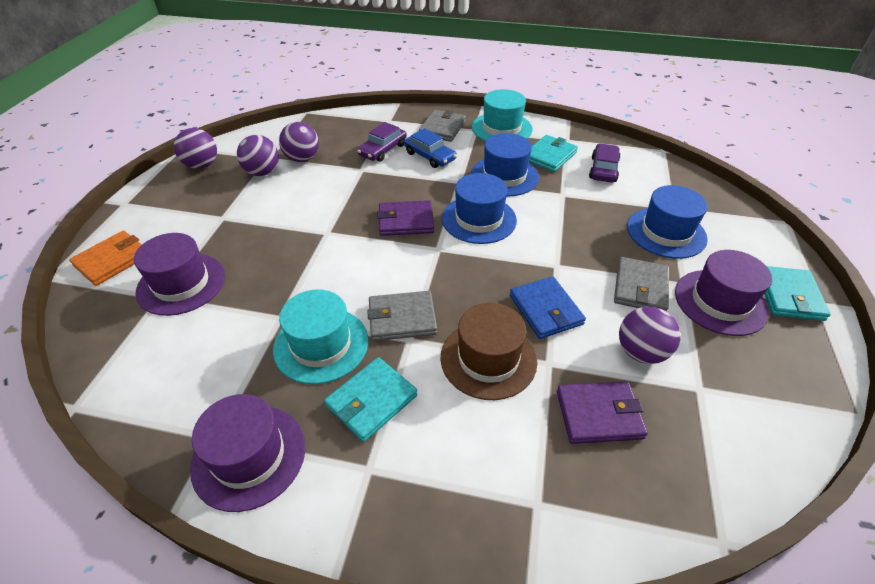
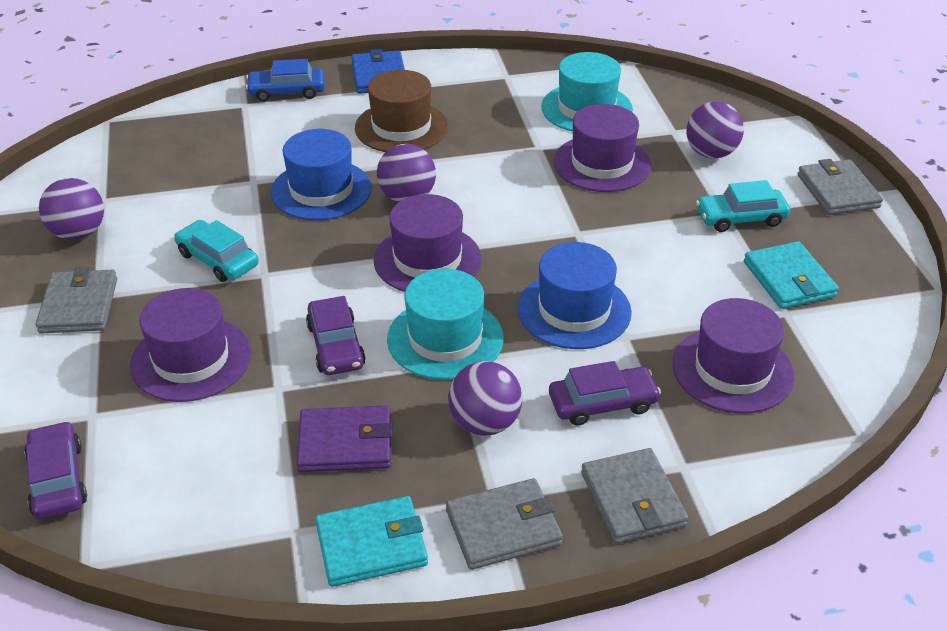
blue hat: 3 -> 2
grey wallet: 3 -> 4
orange wallet: 1 -> 0
purple car: 2 -> 3
purple hat: 3 -> 4
purple wallet: 2 -> 1
turquoise car: 0 -> 2
turquoise wallet: 3 -> 2

